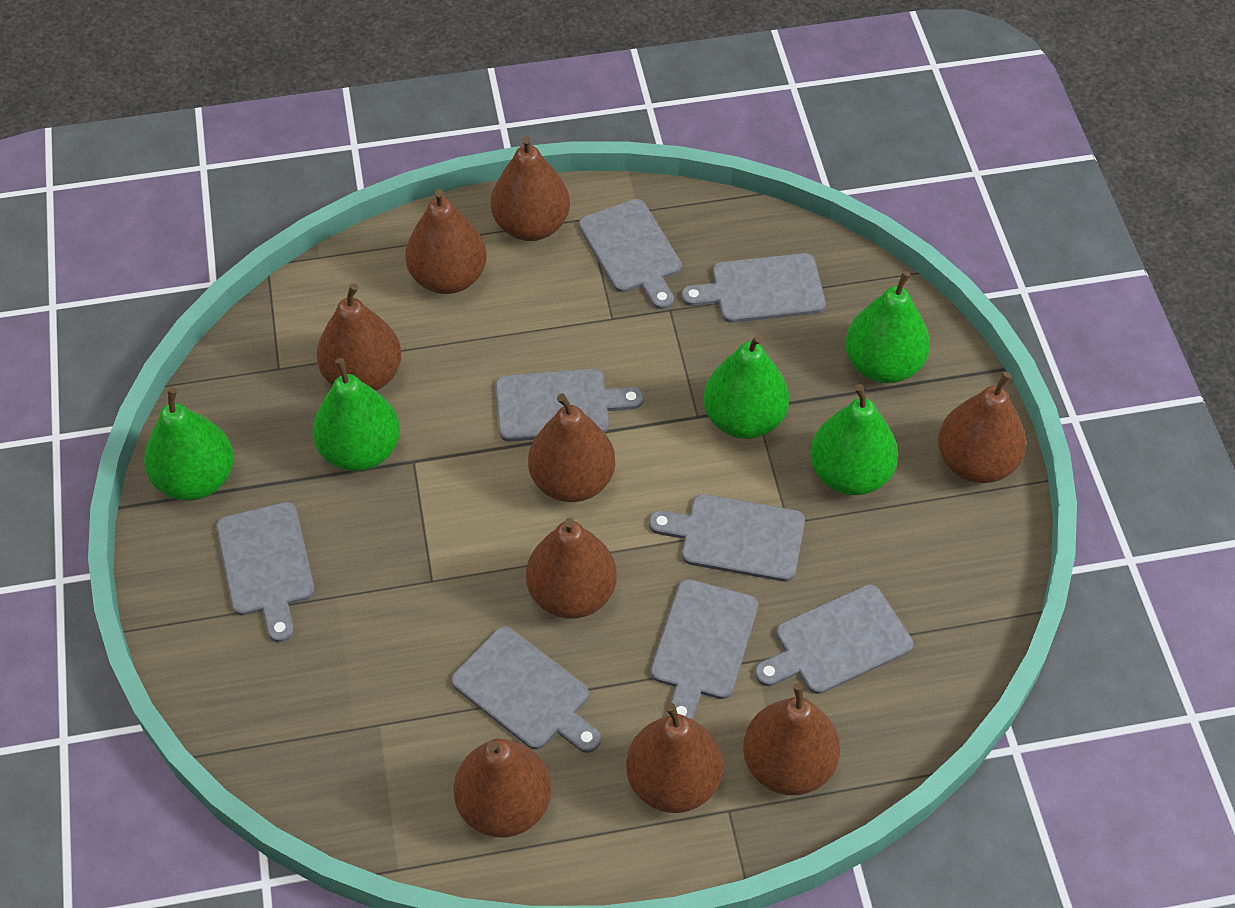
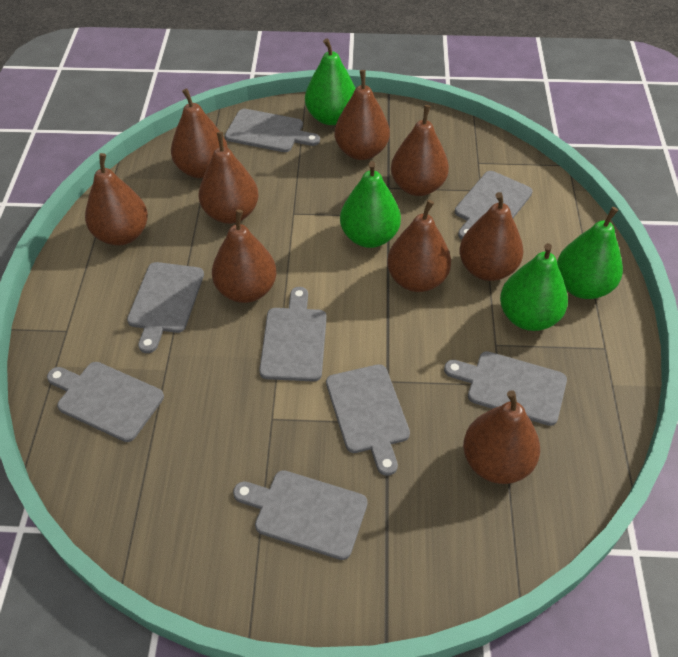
green pear: 5 -> 4

